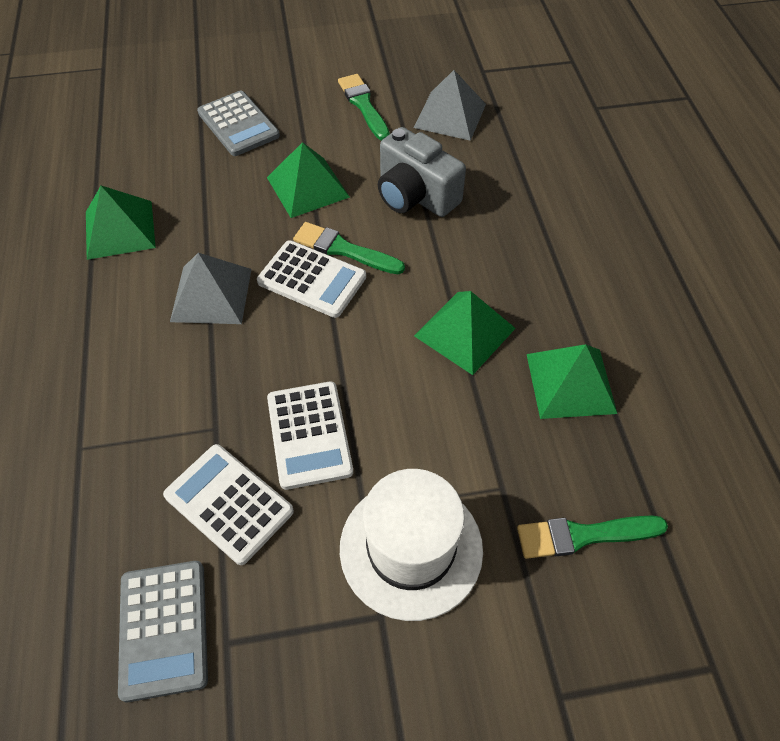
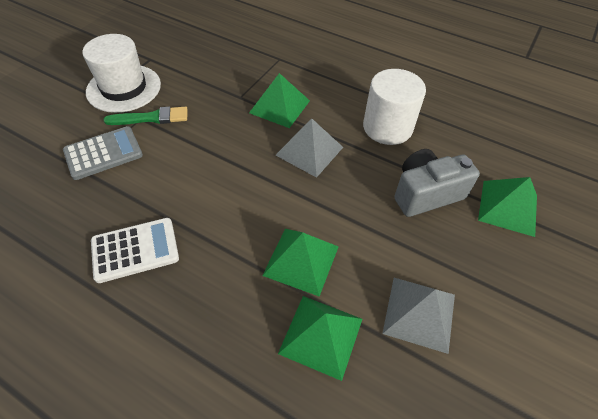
green brush: 3 -> 1
grey calculator: 2 -> 1
white calculator: 3 -> 1
white cylinder: 0 -> 1

